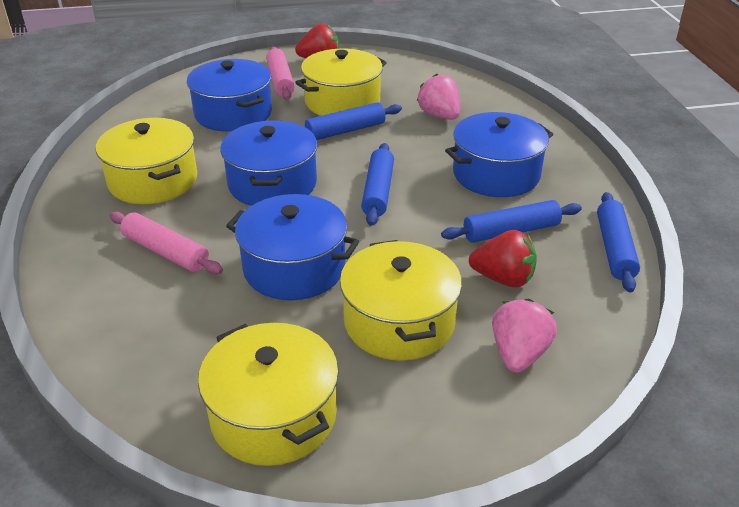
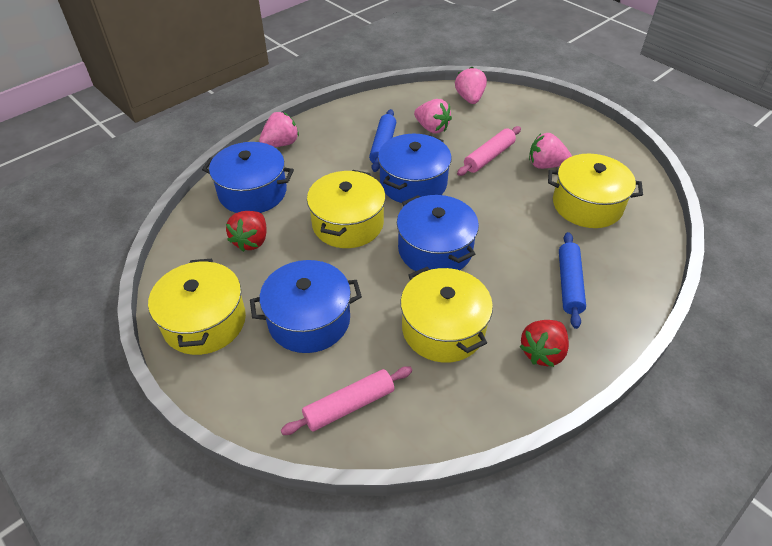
blue rolling pin: 4 -> 2
pink strawberry: 2 -> 4

